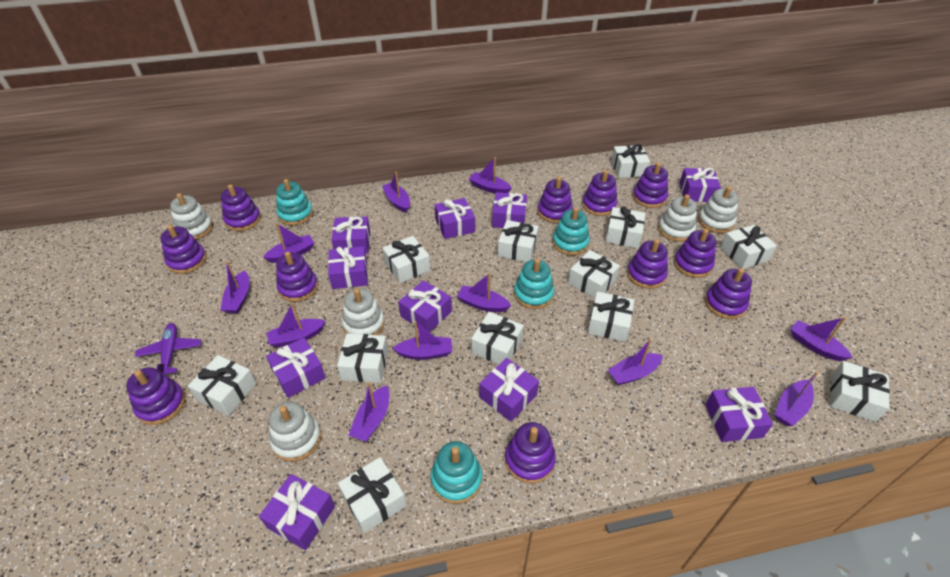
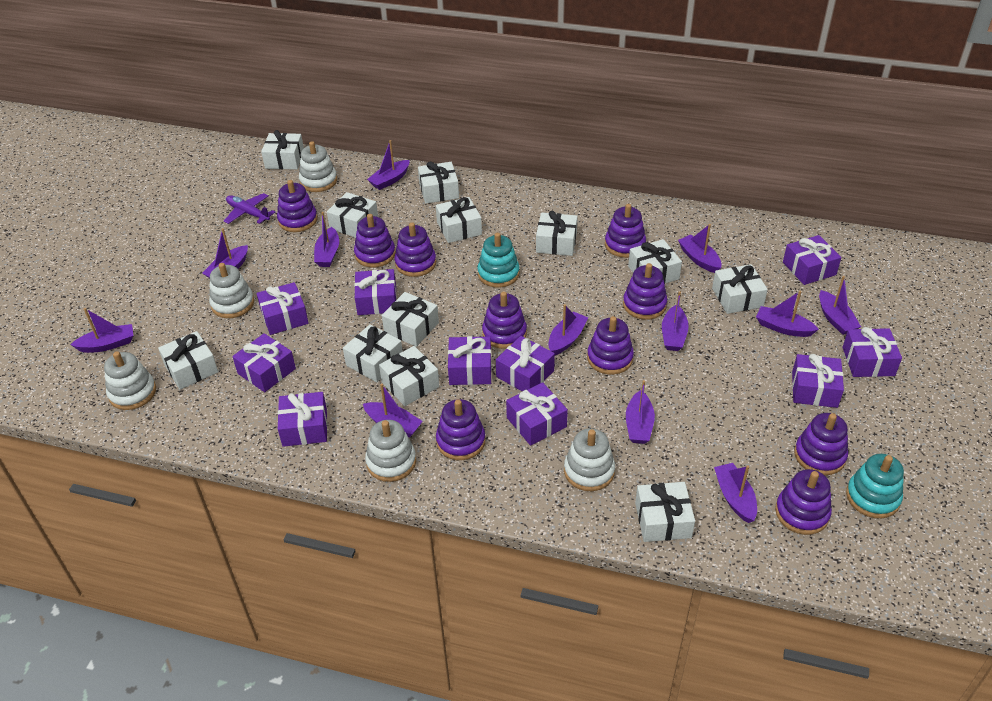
purple boat: 11 -> 12
purple stacking toy: 11 -> 10
turquoise stacking toy: 4 -> 2

